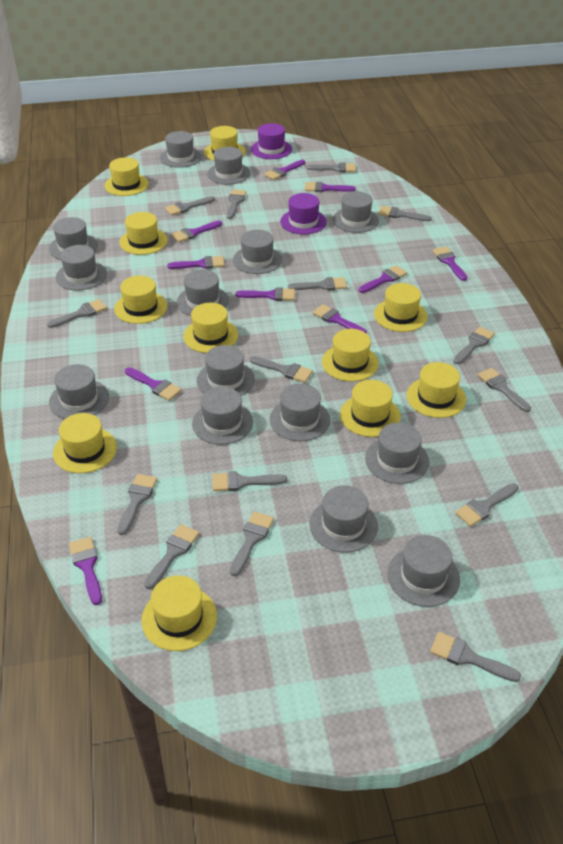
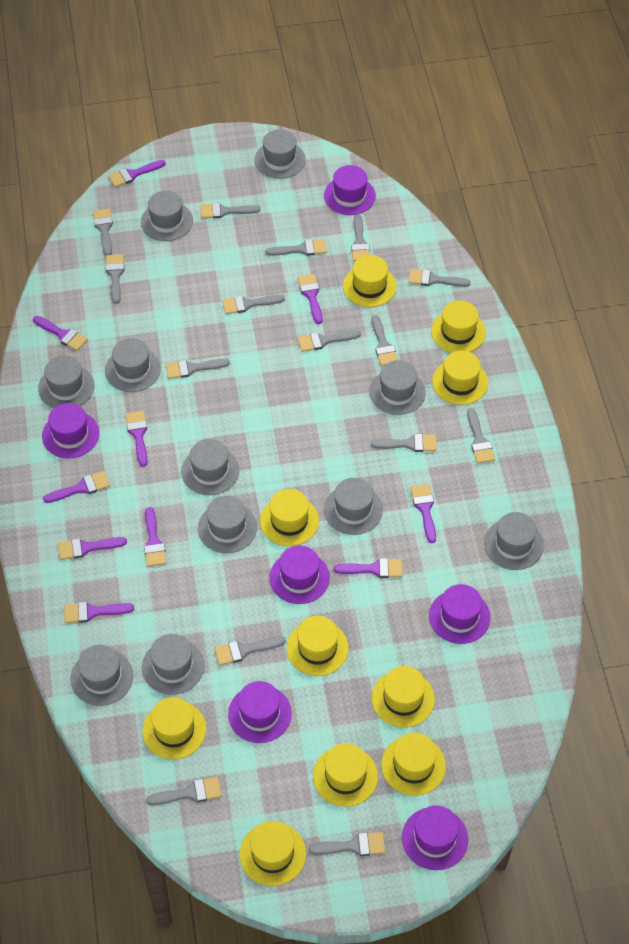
grey hat: 14 -> 11
purple hat: 2 -> 6
yellow hat: 11 -> 10

